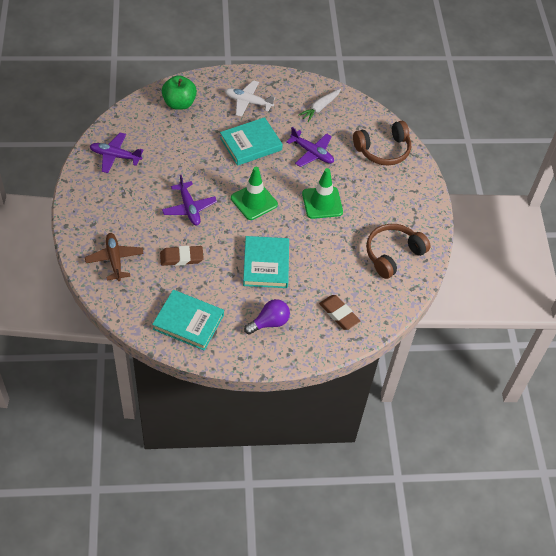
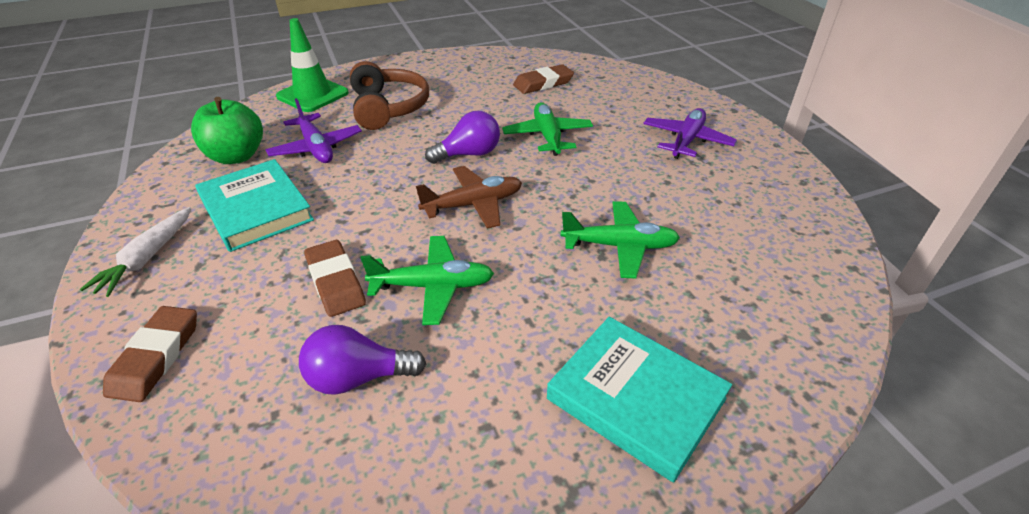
brown eraser: 2 -> 3
brown headphones: 2 -> 1
green plane: 0 -> 3
green traffic cone: 2 -> 1
purple light bulb: 1 -> 2
purple plane: 3 -> 2
turquoise book: 3 -> 2
white plane: 1 -> 0

